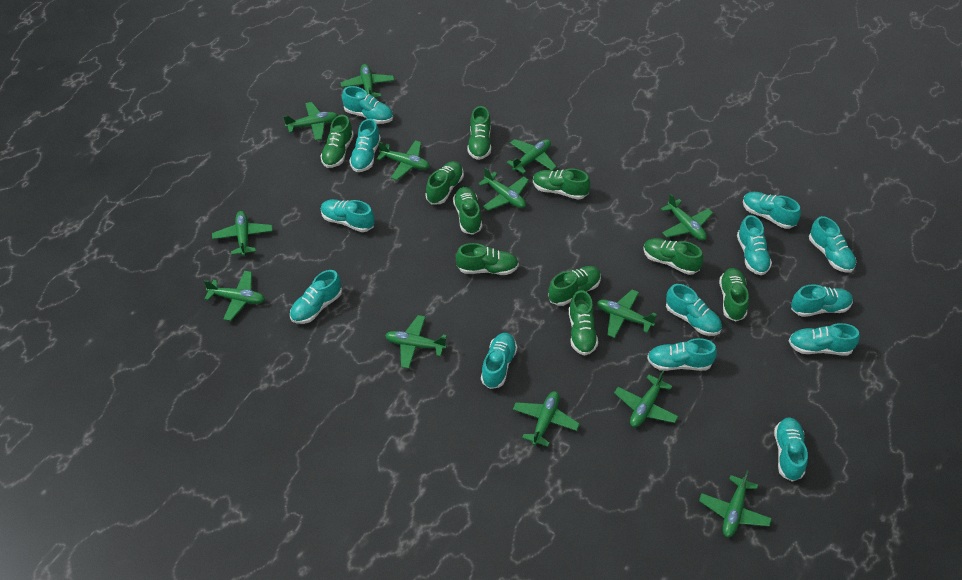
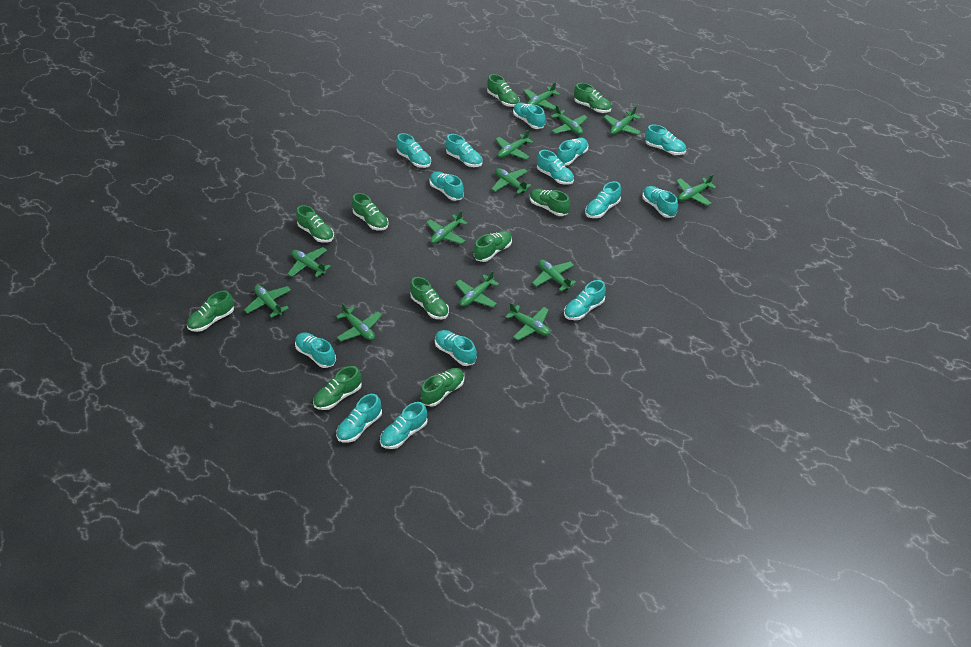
turquoise shoe: 13 -> 14

